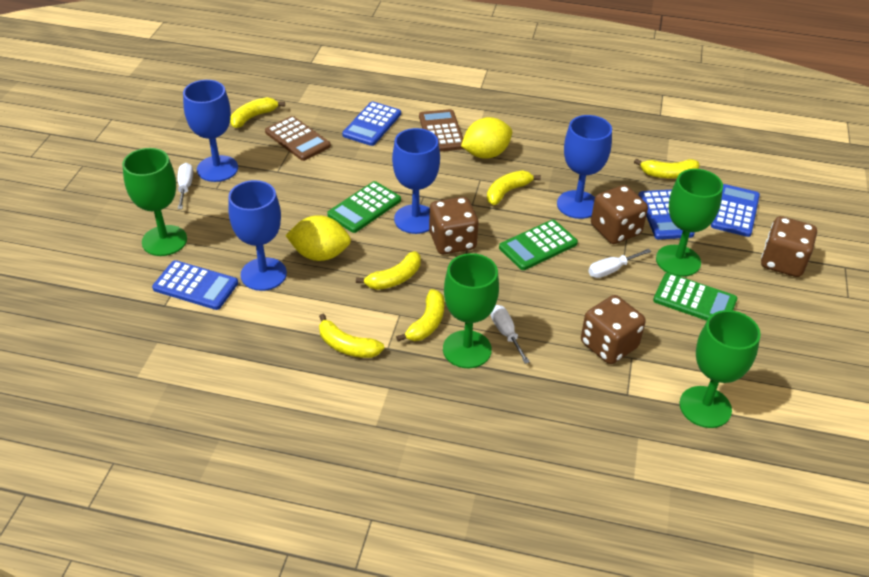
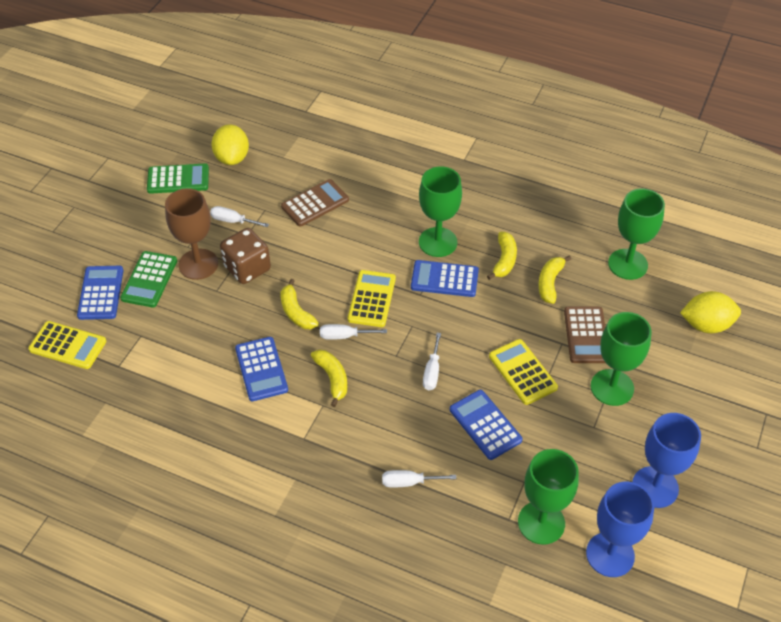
blue goblet: 4 -> 2
brown dice: 4 -> 1
brown goblet: 0 -> 1
green calculator: 3 -> 2
white screwdriver: 3 -> 4
yellow banana: 6 -> 4
yellow calculator: 0 -> 3

